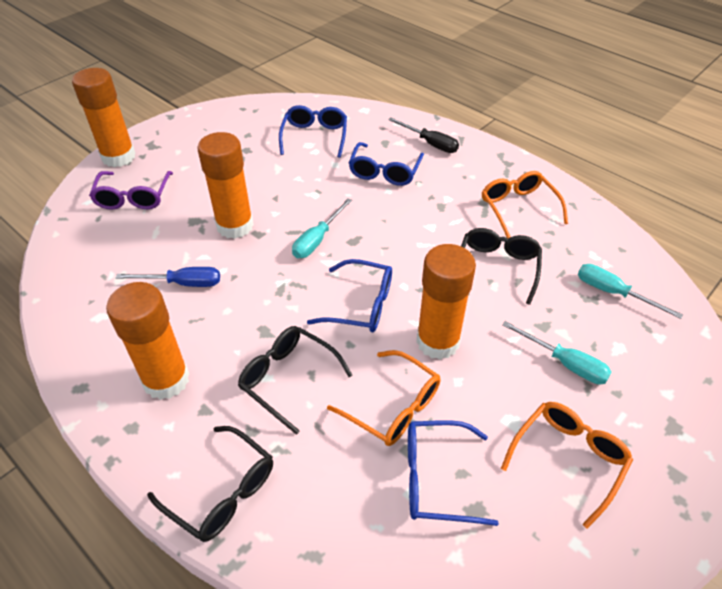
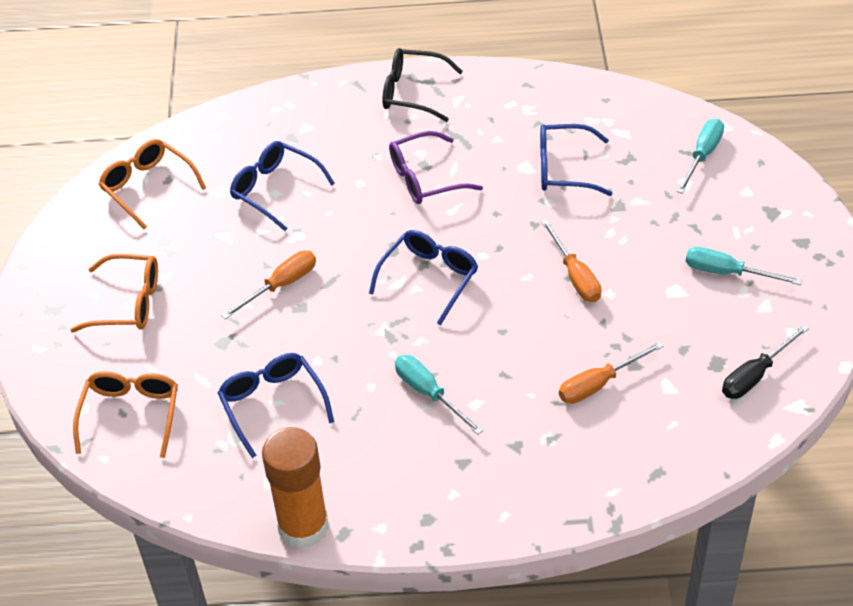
black glasses: 3 -> 1
blue screwdriver: 1 -> 0
orange glue stick: 4 -> 1
orange screwdriver: 0 -> 3

